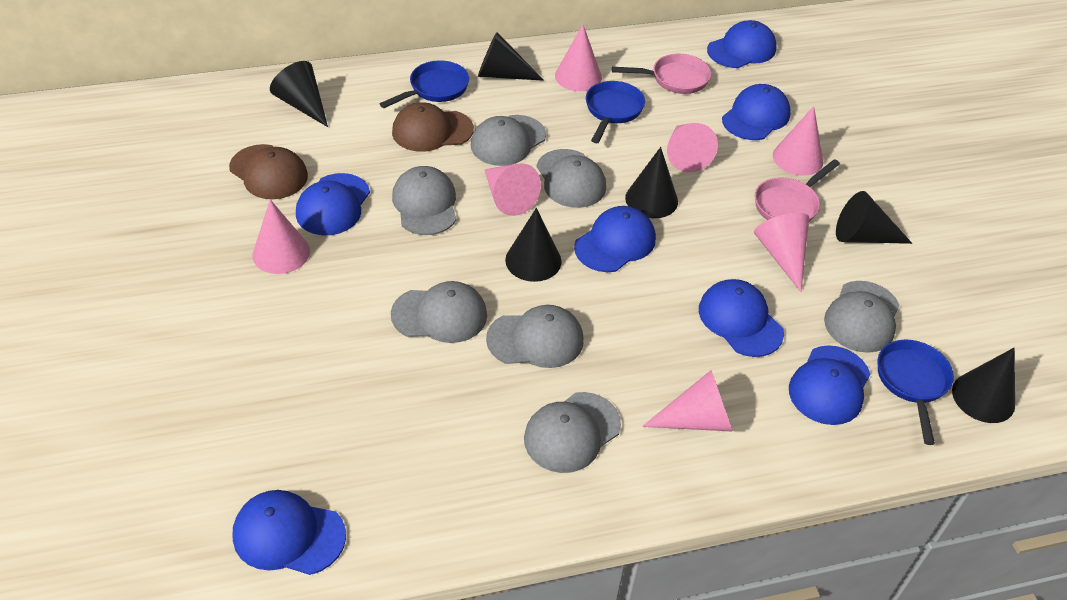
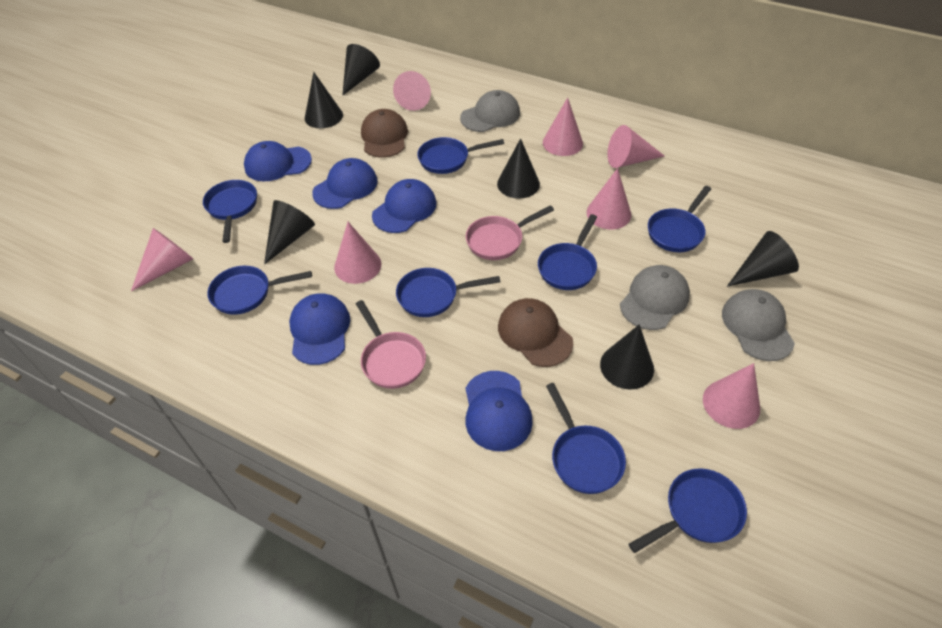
blue cap: 7 -> 5
blue pan: 3 -> 8
grey cap: 7 -> 3

